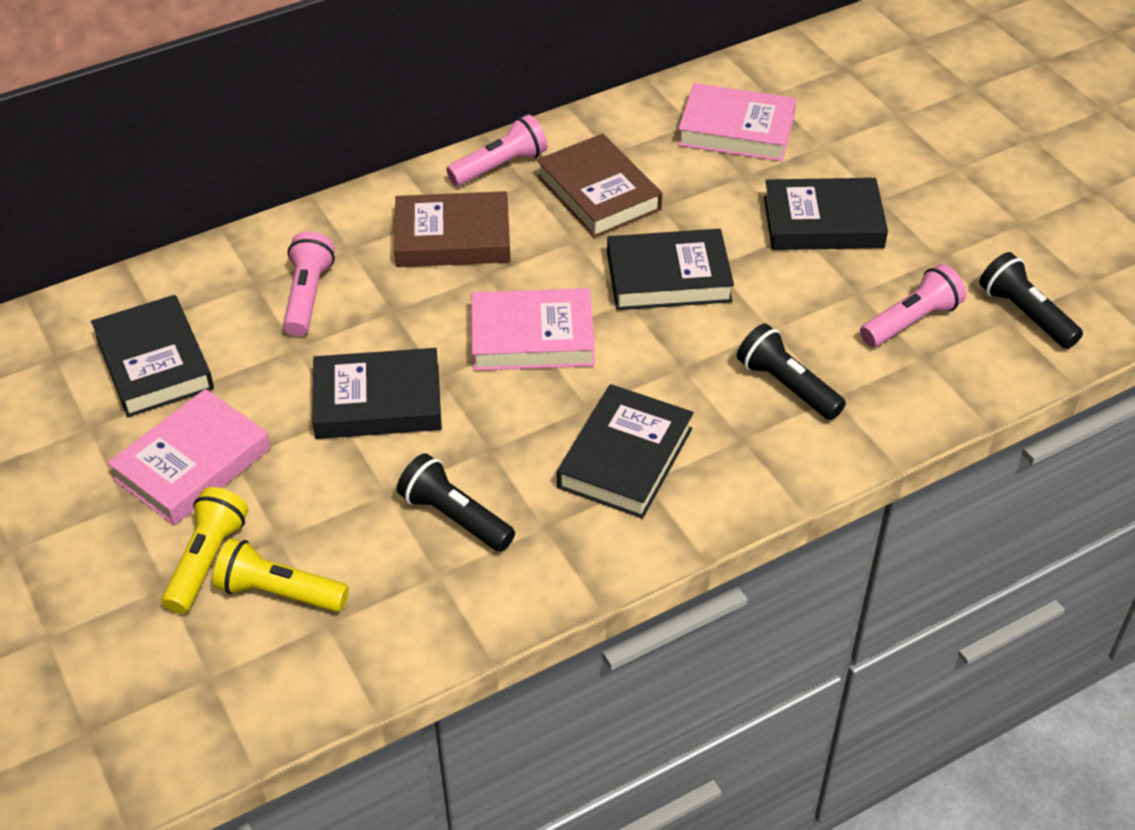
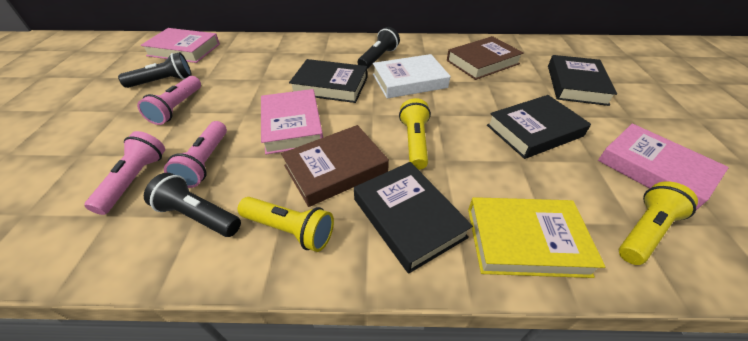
black book: 5 -> 4
white book: 0 -> 1
yellow book: 0 -> 1
yellow flashlight: 2 -> 3

